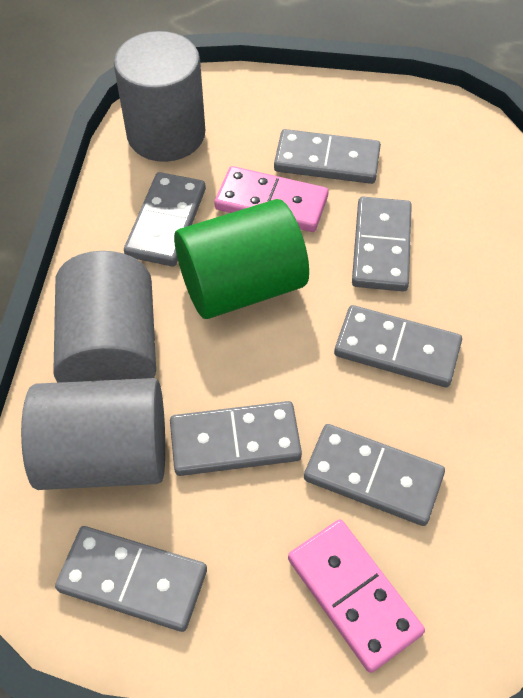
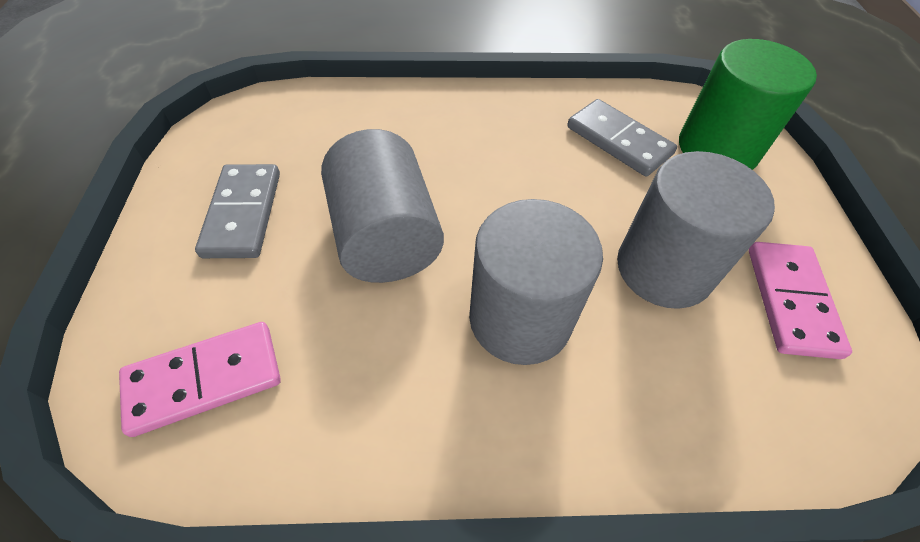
grey domino: 7 -> 2

